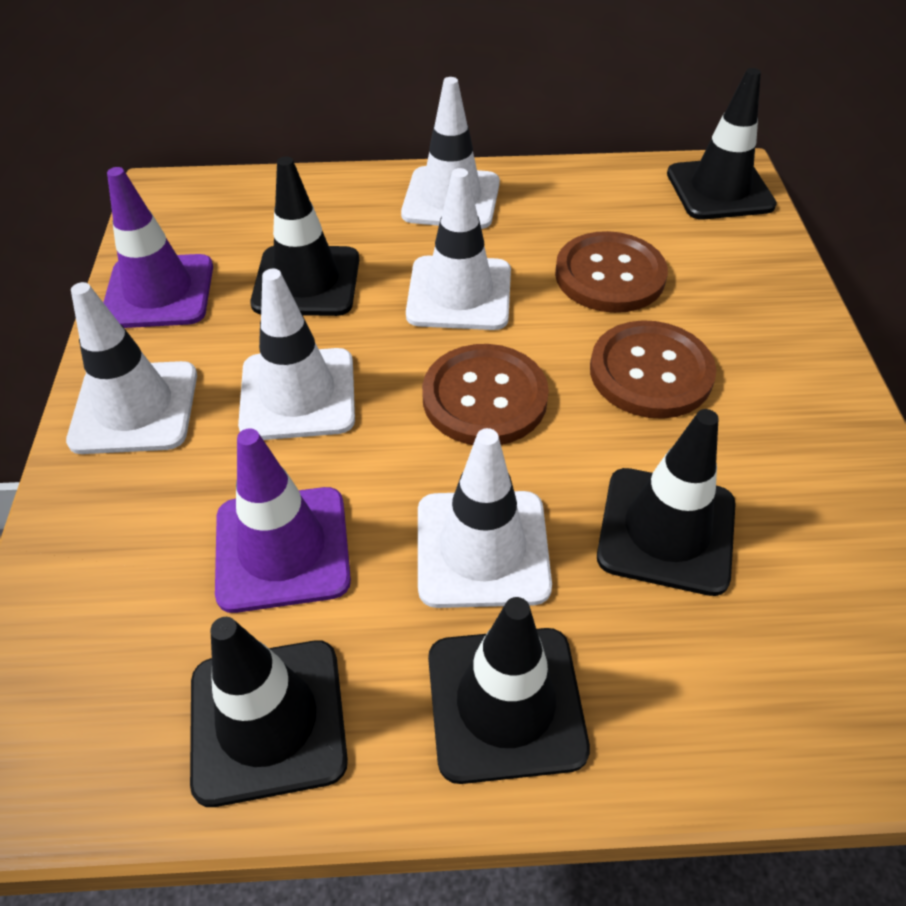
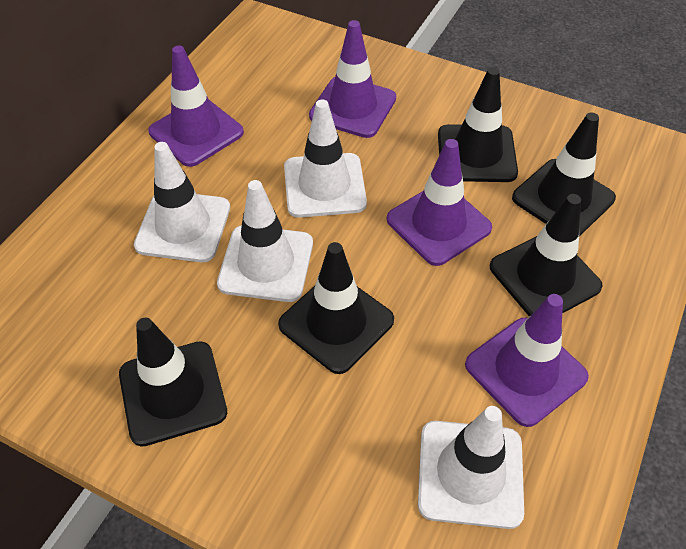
brown button: 3 -> 0
purple traffic cone: 2 -> 4
white traffic cone: 5 -> 4

